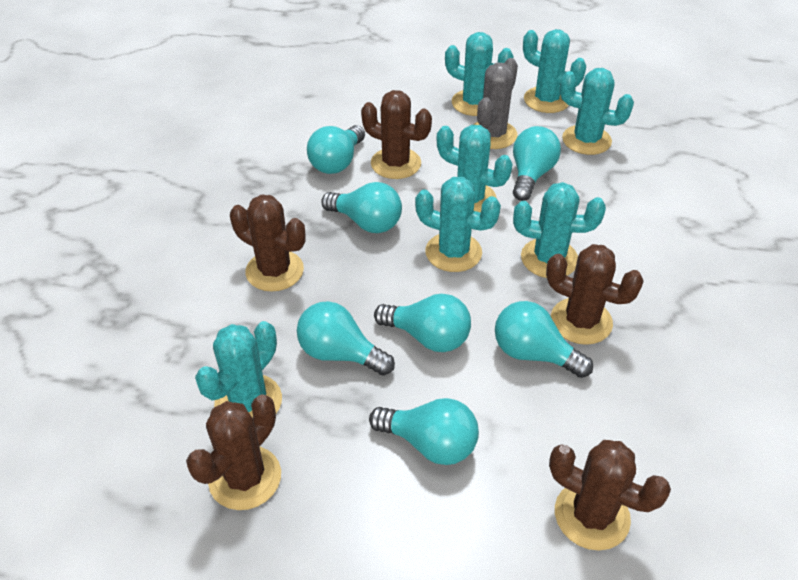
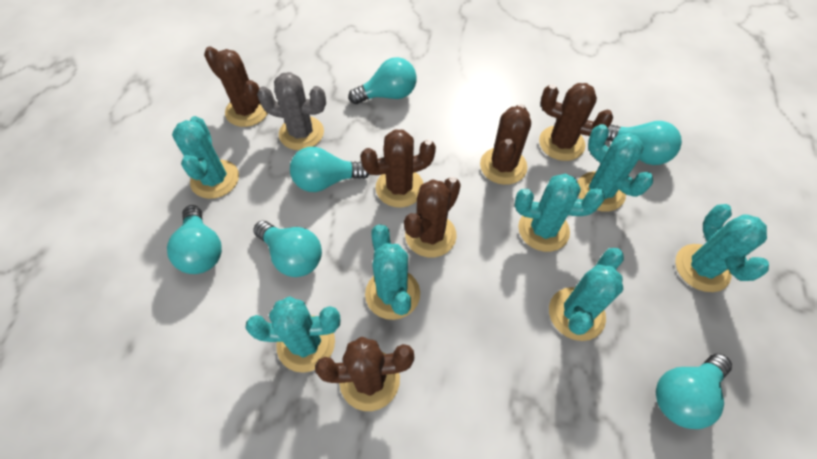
brown cactus: 5 -> 6
turquoise light bulb: 7 -> 6

